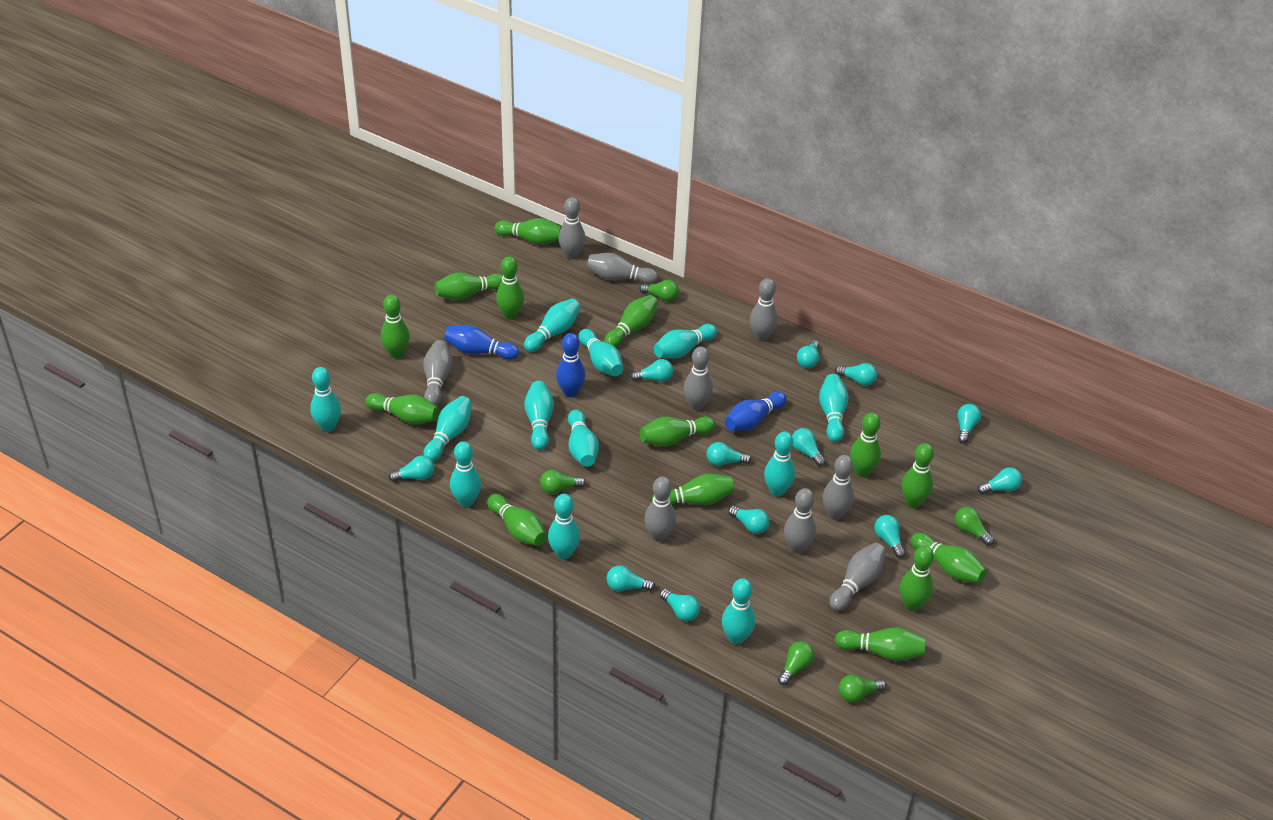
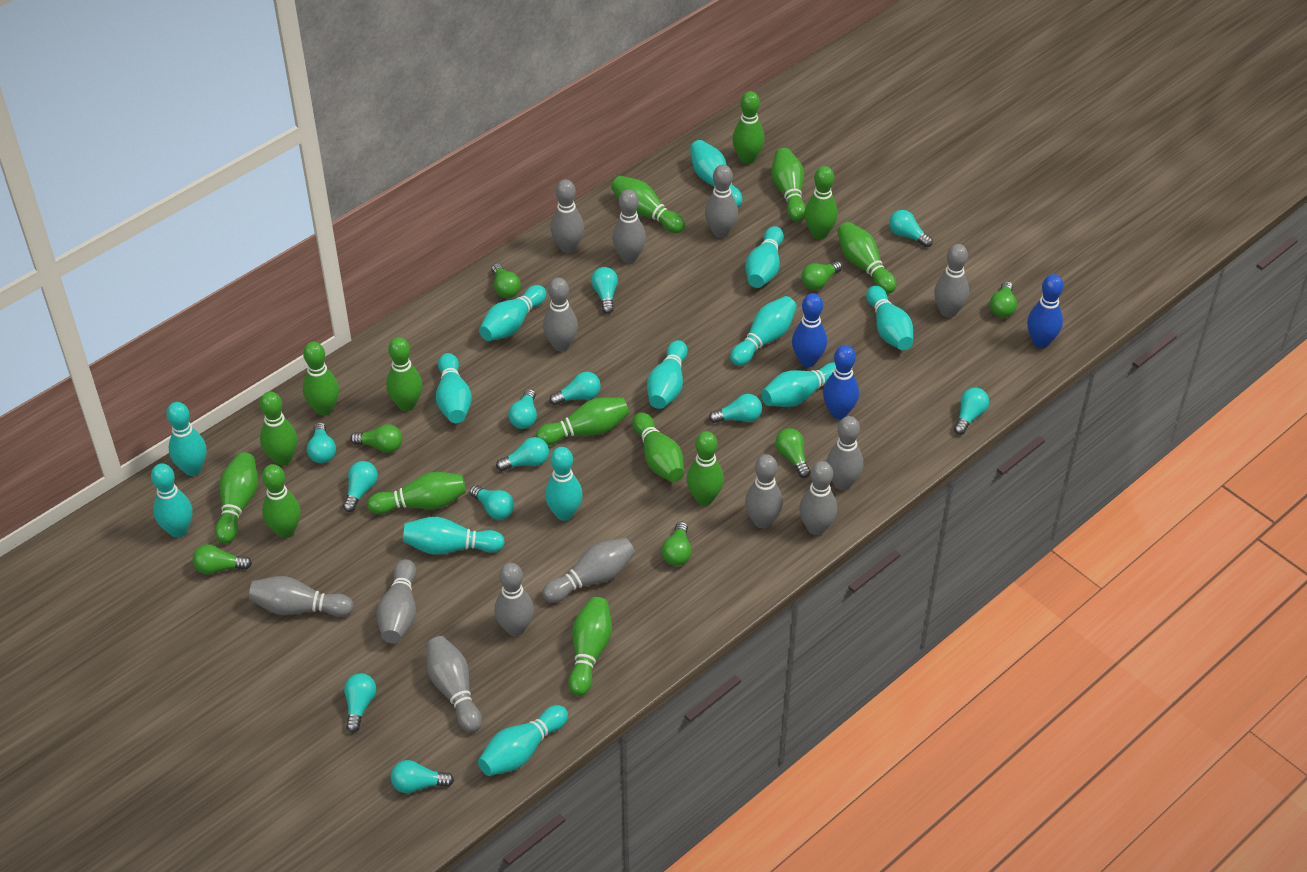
green bowling pin: 14 -> 15
green light bulb: 5 -> 7
grey bowling pin: 9 -> 13
turquoise bowling pin: 12 -> 13

